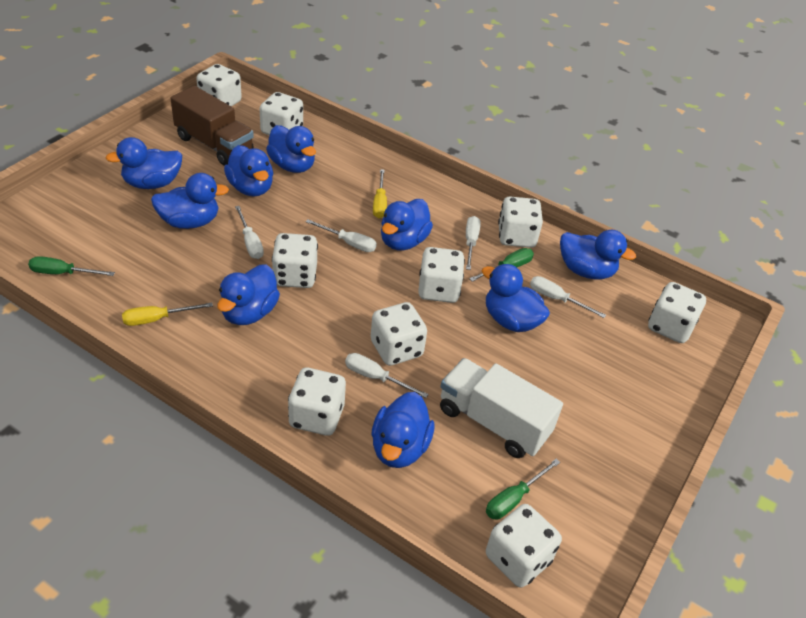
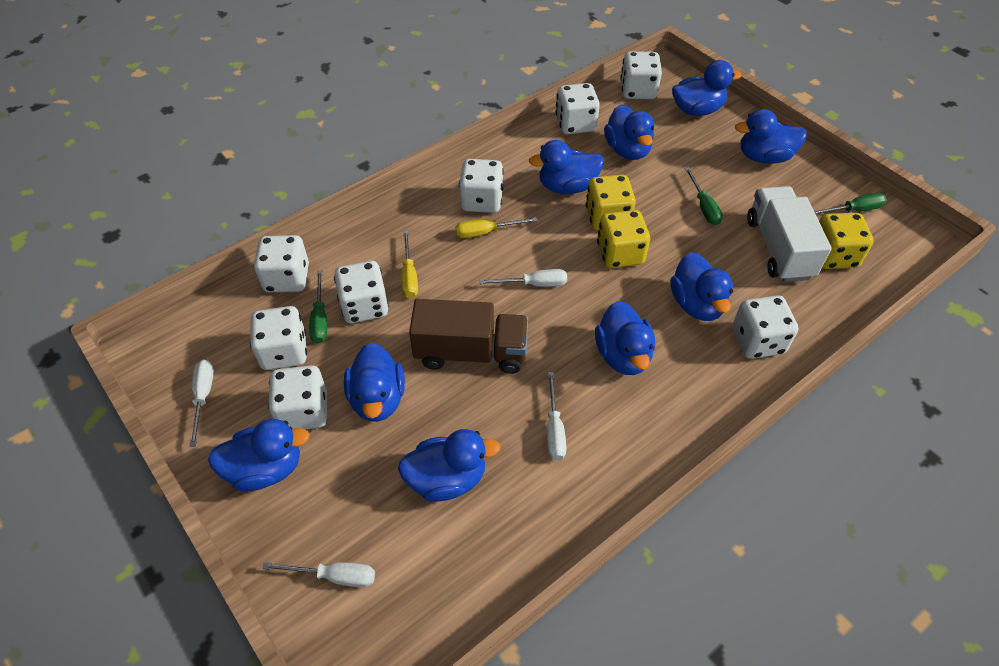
white dice: 9 -> 8
white screwdriver: 5 -> 4
yellow dice: 0 -> 3

